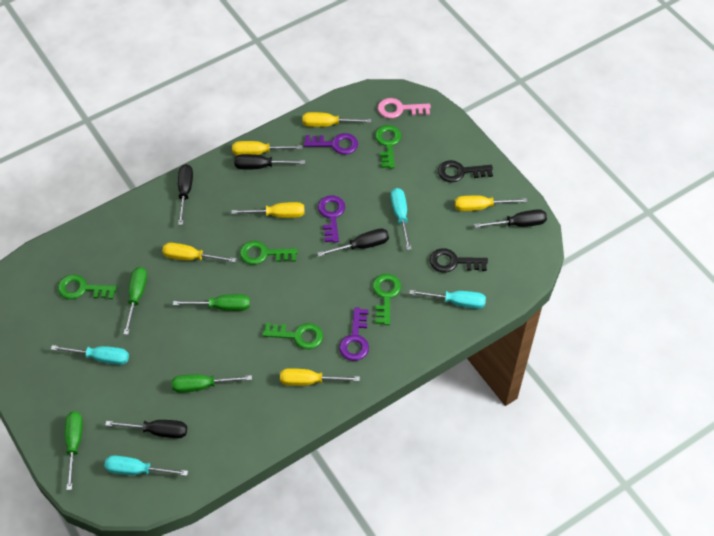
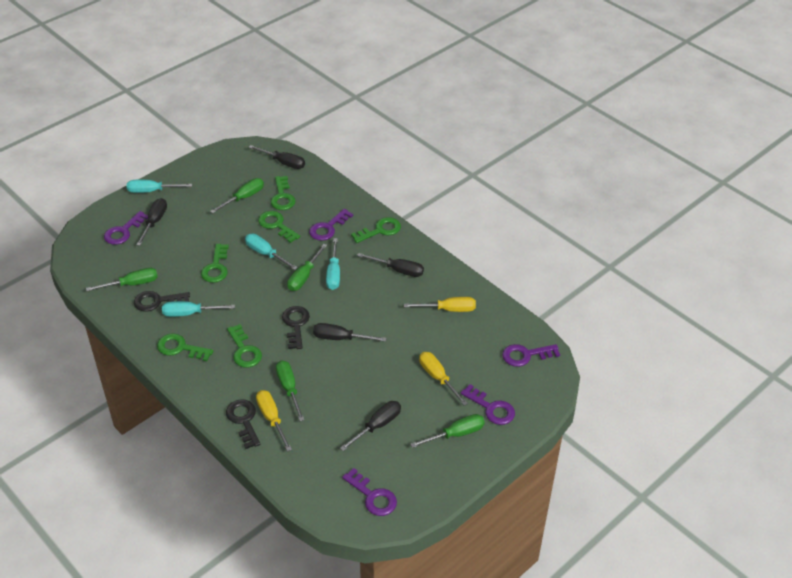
black key: 2 -> 3
green key: 5 -> 6
green screwdriver: 4 -> 5
pink key: 1 -> 0
purple key: 3 -> 5
yellow screwdriver: 6 -> 3

